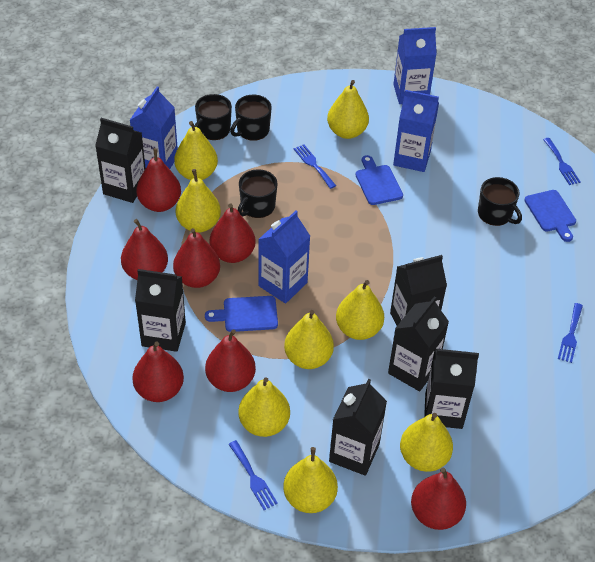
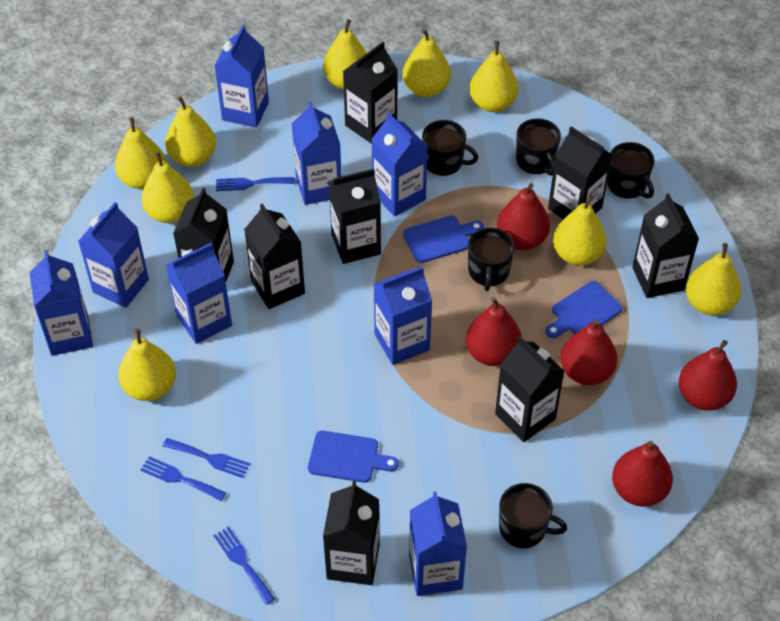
black carton: 6 -> 8
black mug: 4 -> 5
blue carton: 4 -> 8
red pear: 7 -> 5
yellow pear: 8 -> 9

